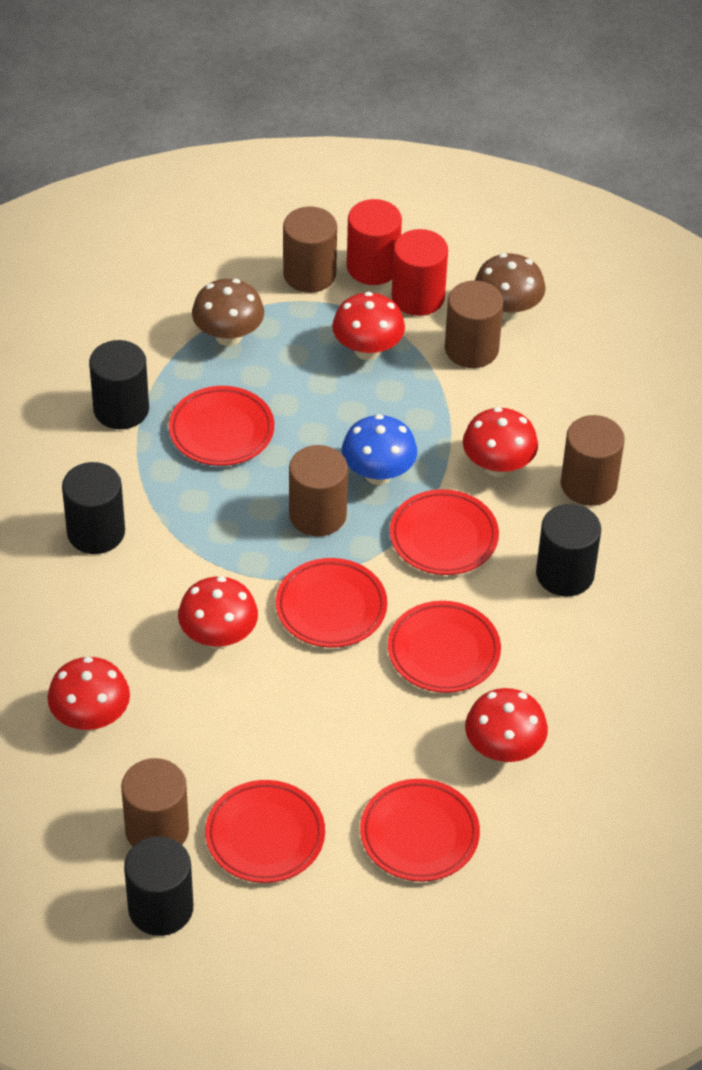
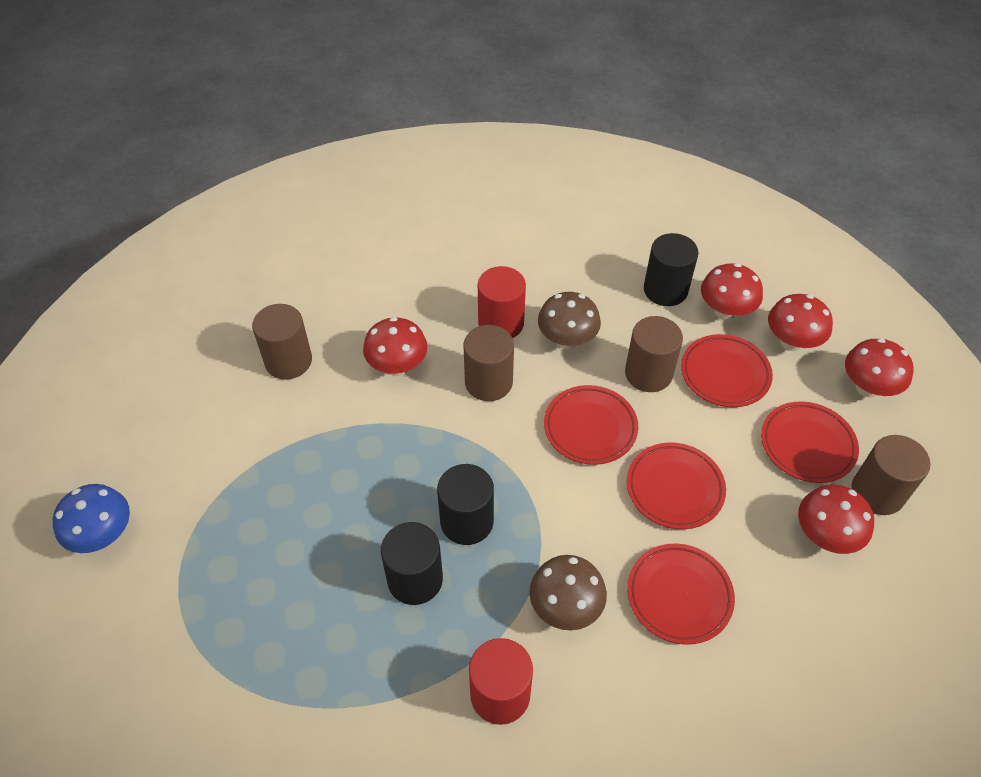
black cylinder: 4 -> 3
brown cylinder: 5 -> 4
red plate: 6 -> 5

